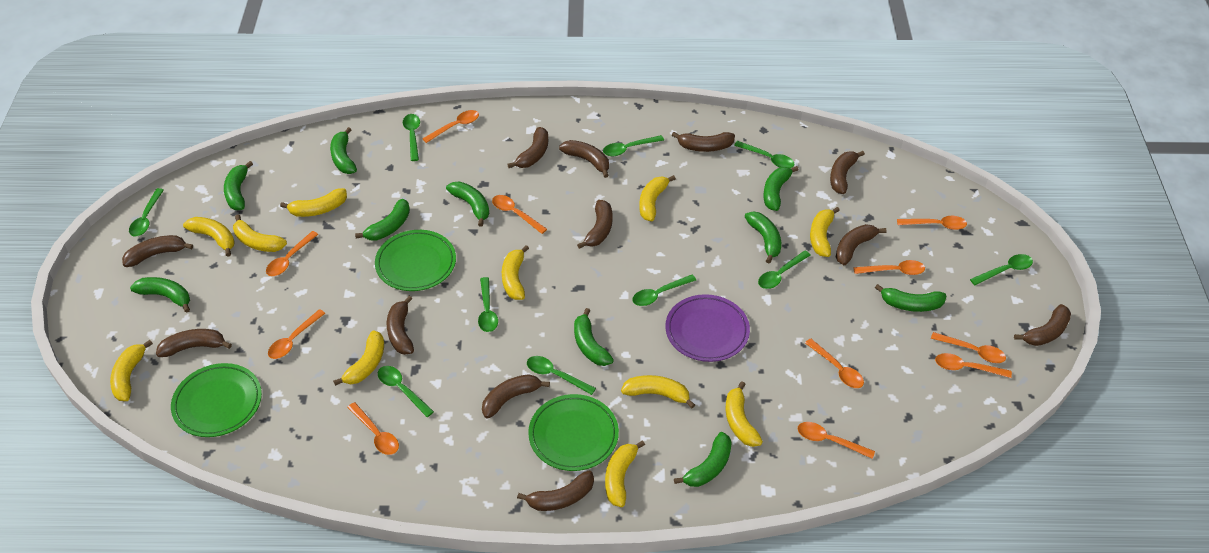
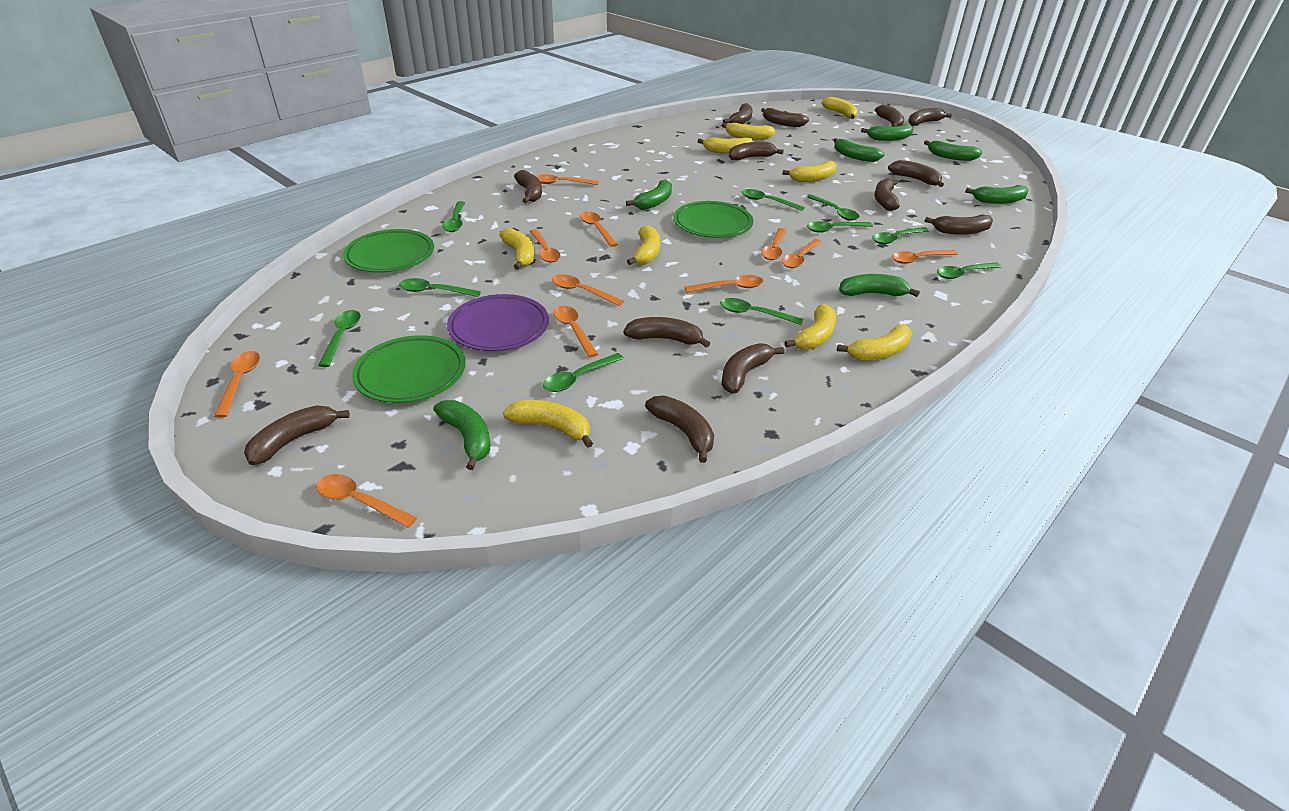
brown banana: 12 -> 13
green banana: 10 -> 7
yellow banana: 11 -> 9

